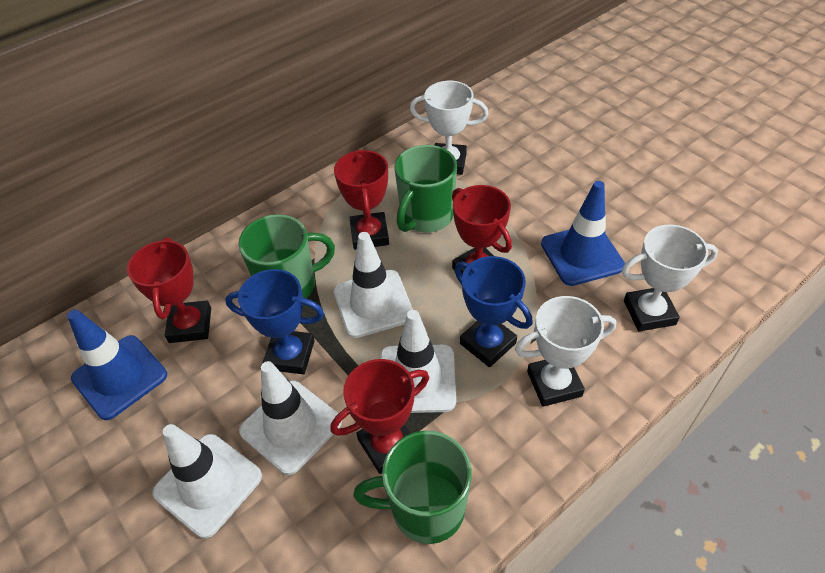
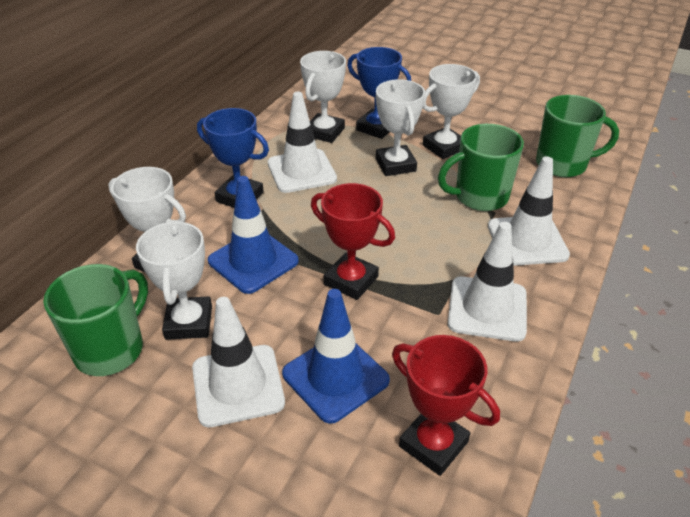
red trophy: 4 -> 2
white trophy: 3 -> 5

